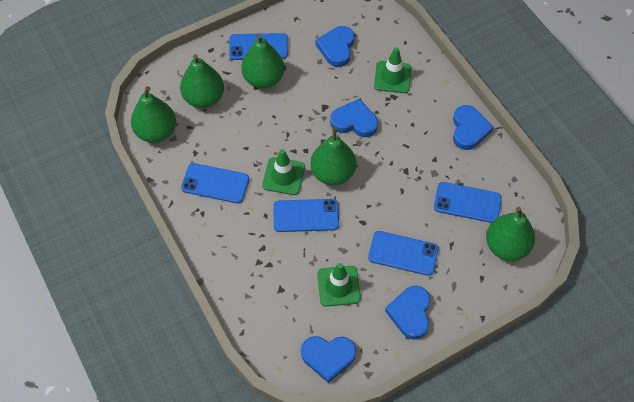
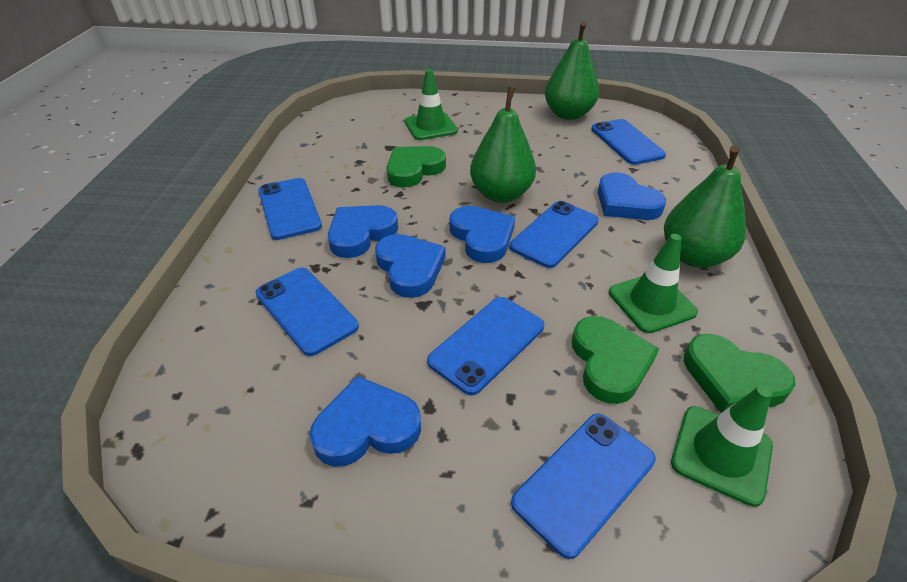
blue phone: 5 -> 6
green heart: 0 -> 3
green pear: 5 -> 3

